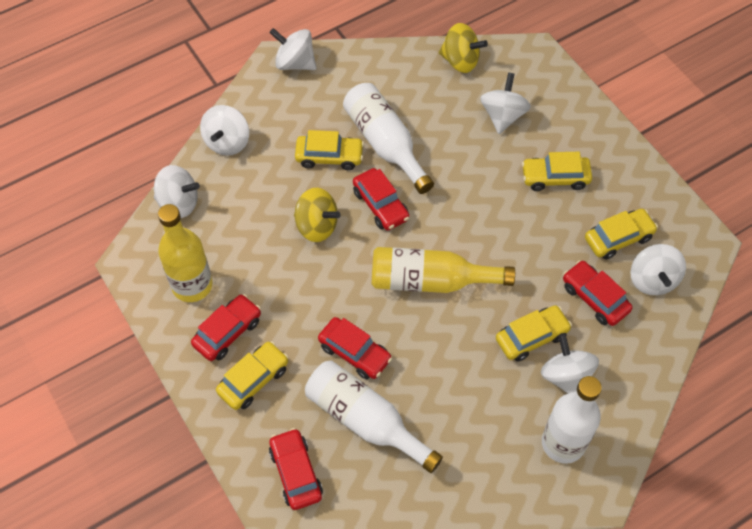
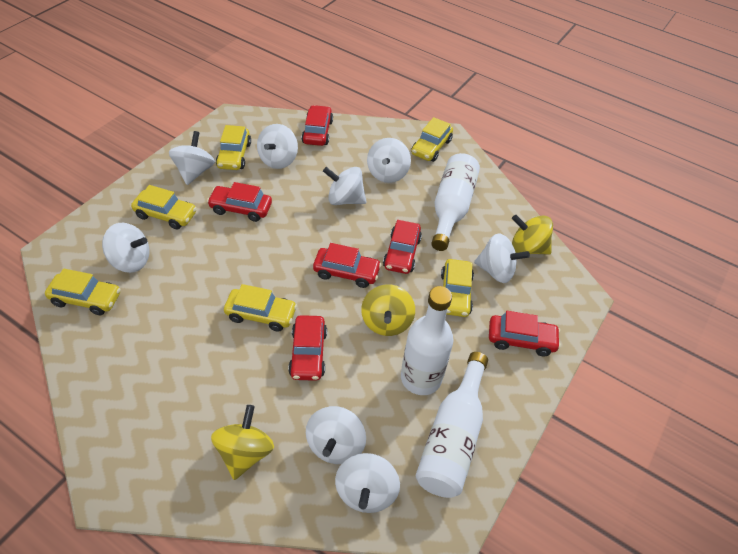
red car: 5 -> 6
white spinning top: 6 -> 8
yellow bottle: 2 -> 0
yellow car: 5 -> 6
yellow spinning top: 2 -> 3

